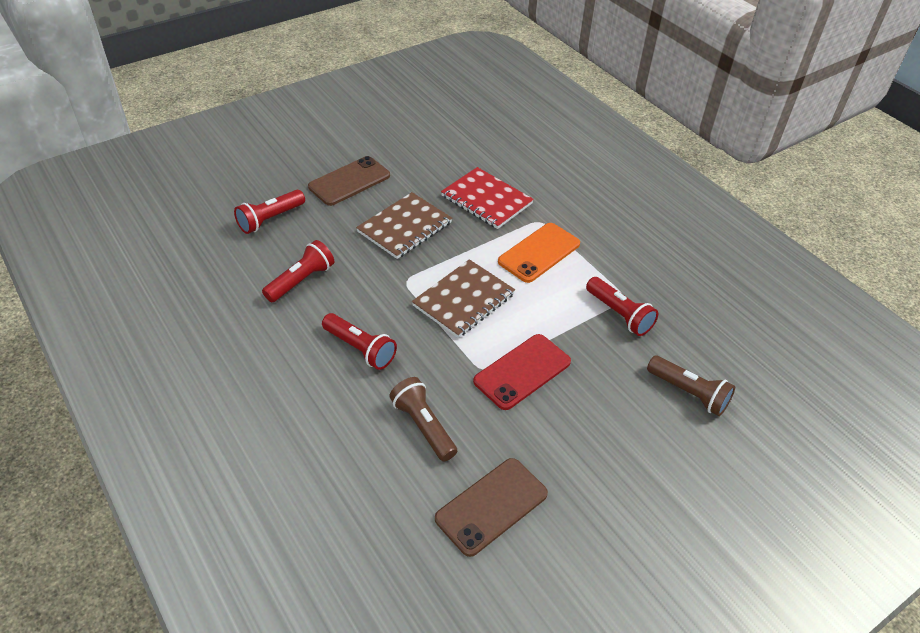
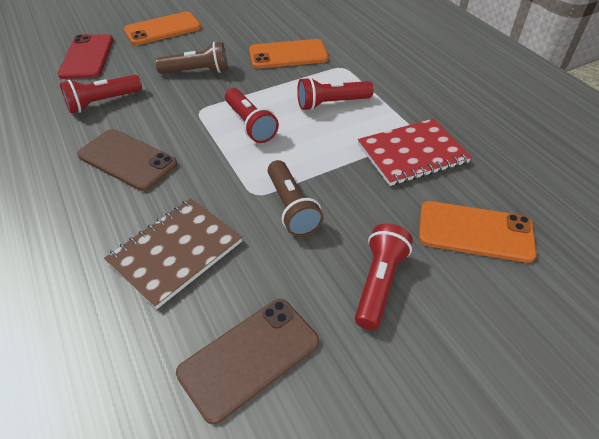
brown notebook: 2 -> 1
orange phone: 1 -> 3

